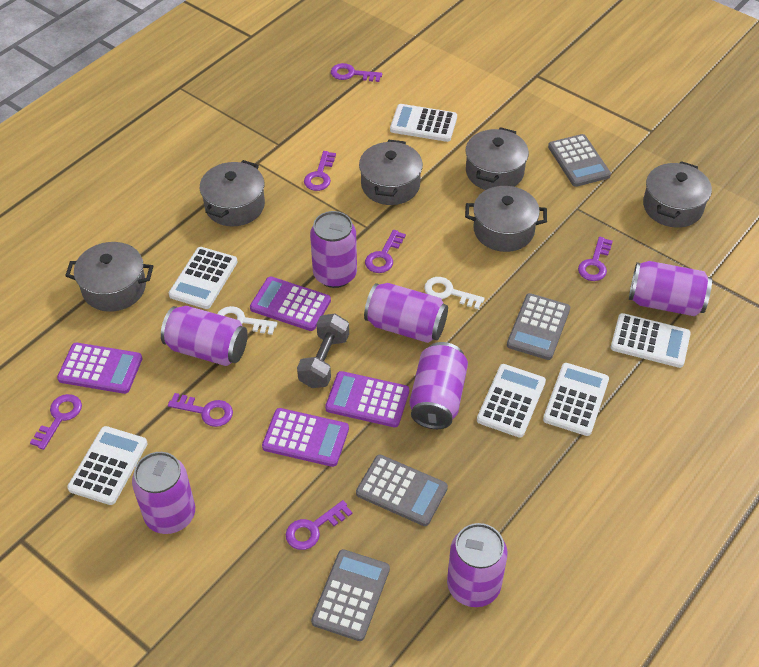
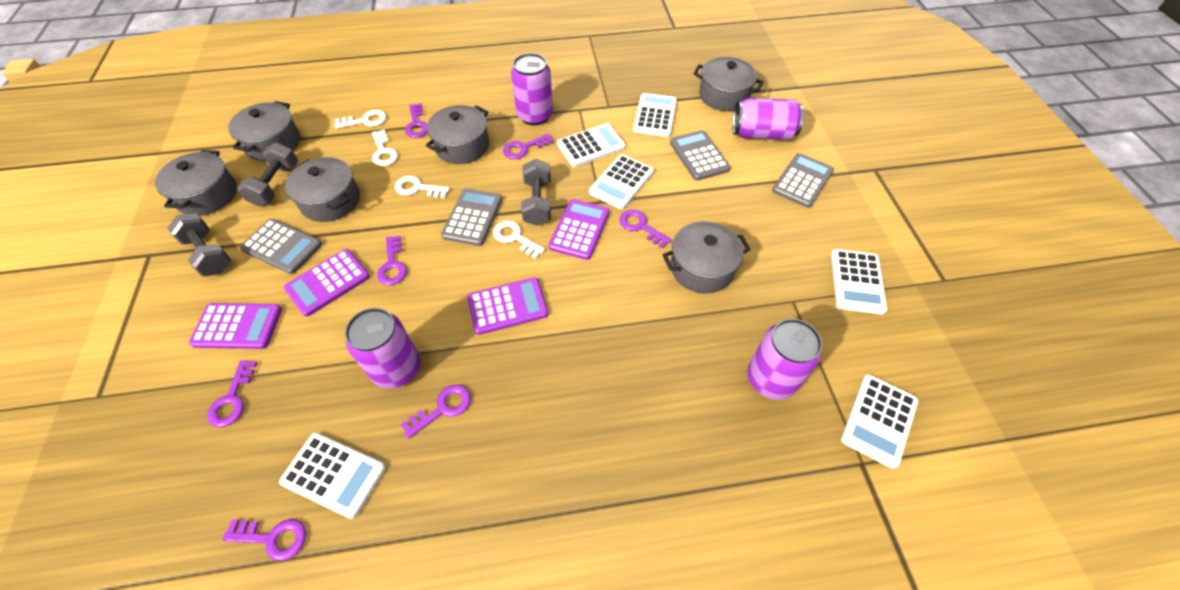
grey dumbbell: 1 -> 3
purple can: 7 -> 4
white key: 2 -> 4

